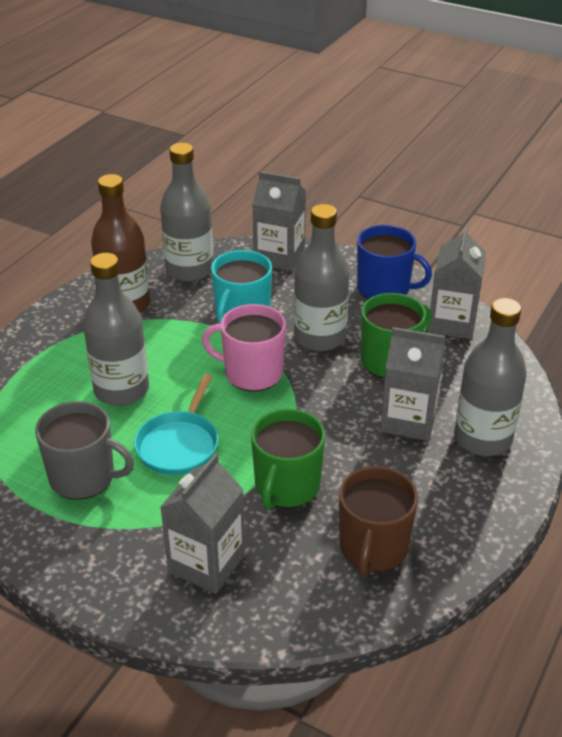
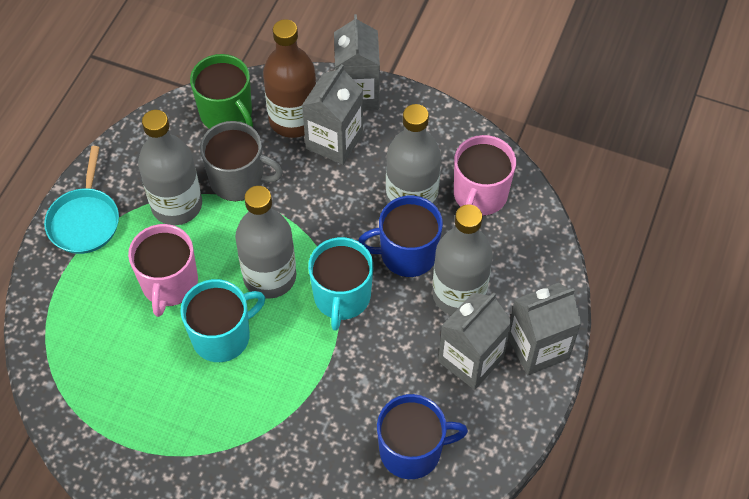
blue mug: 1 -> 2
brown mug: 1 -> 0
green mug: 2 -> 1
pink mug: 1 -> 2
turquoise mug: 1 -> 2

